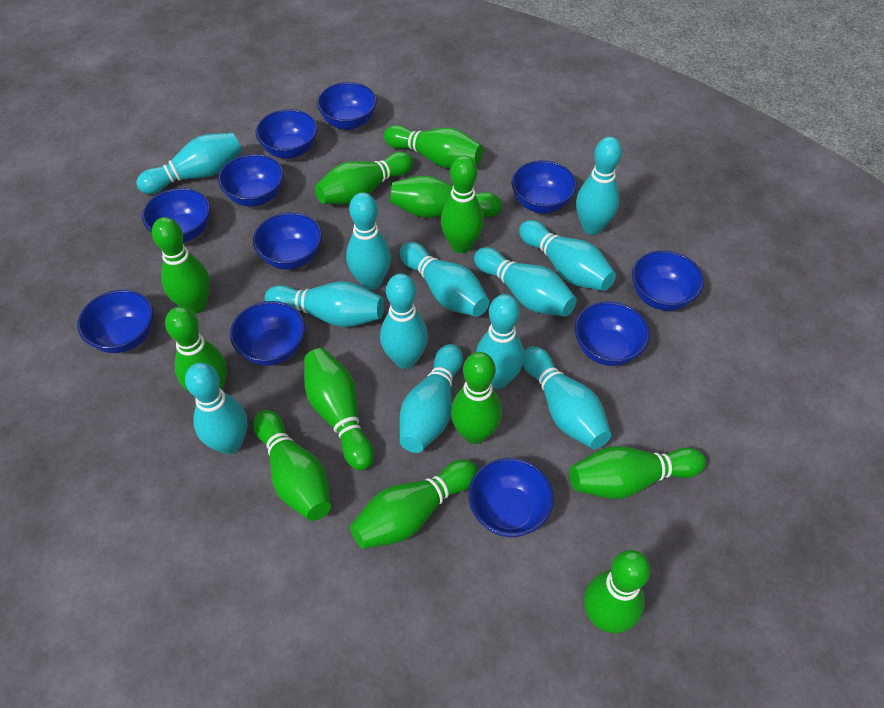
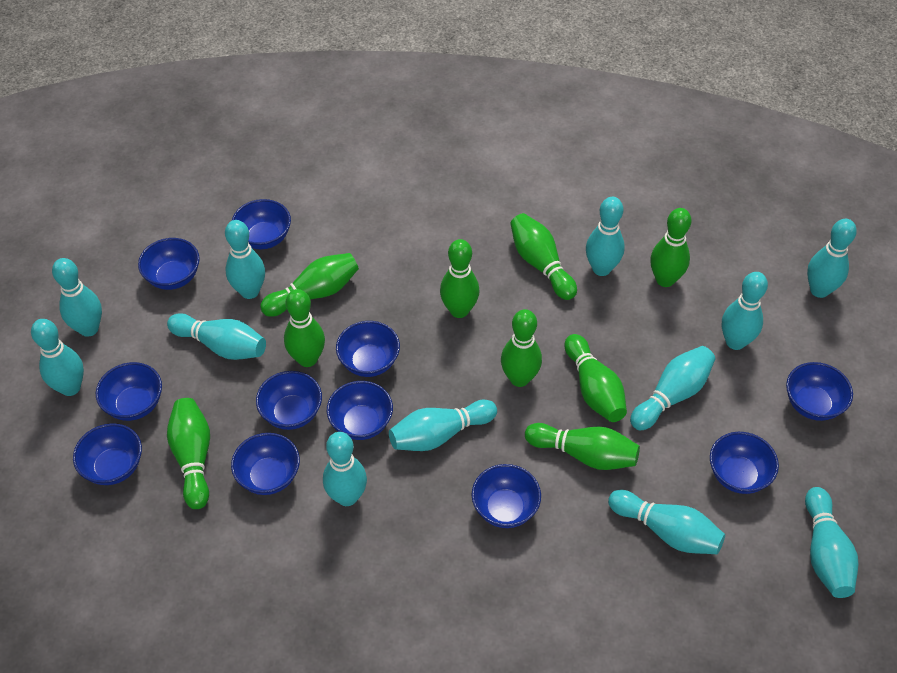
green bowling pin: 12 -> 9

